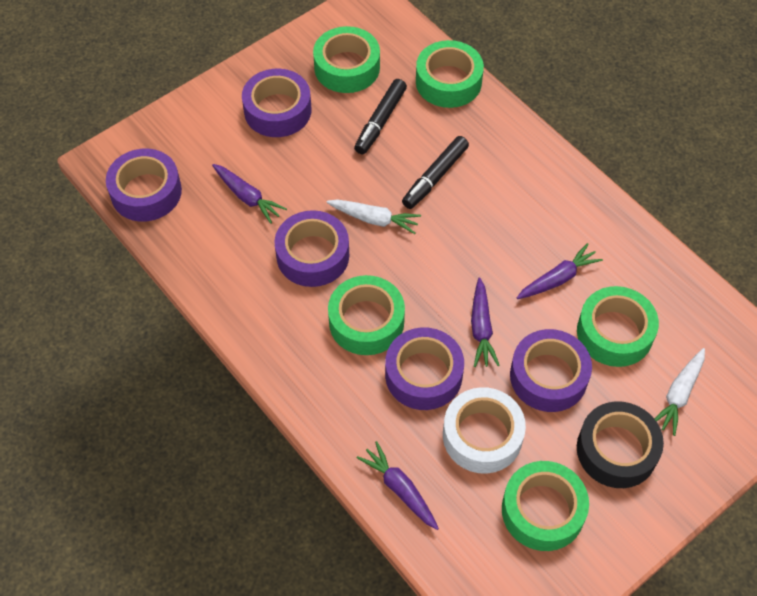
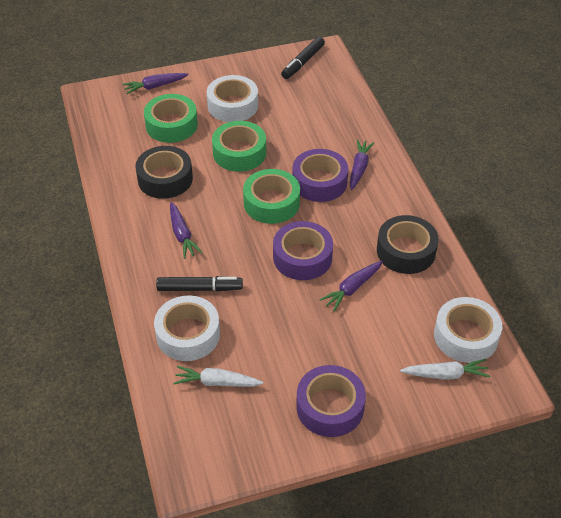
black tape: 1 -> 2
green tape: 5 -> 3
purple tape: 5 -> 3
white tape: 1 -> 3

